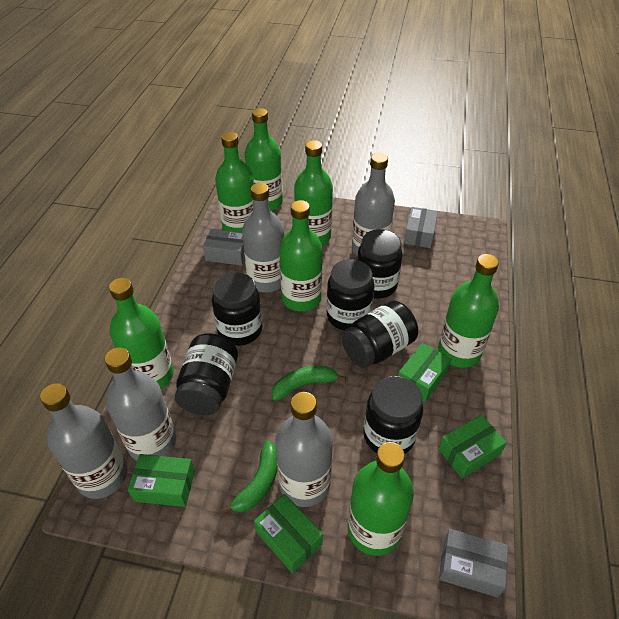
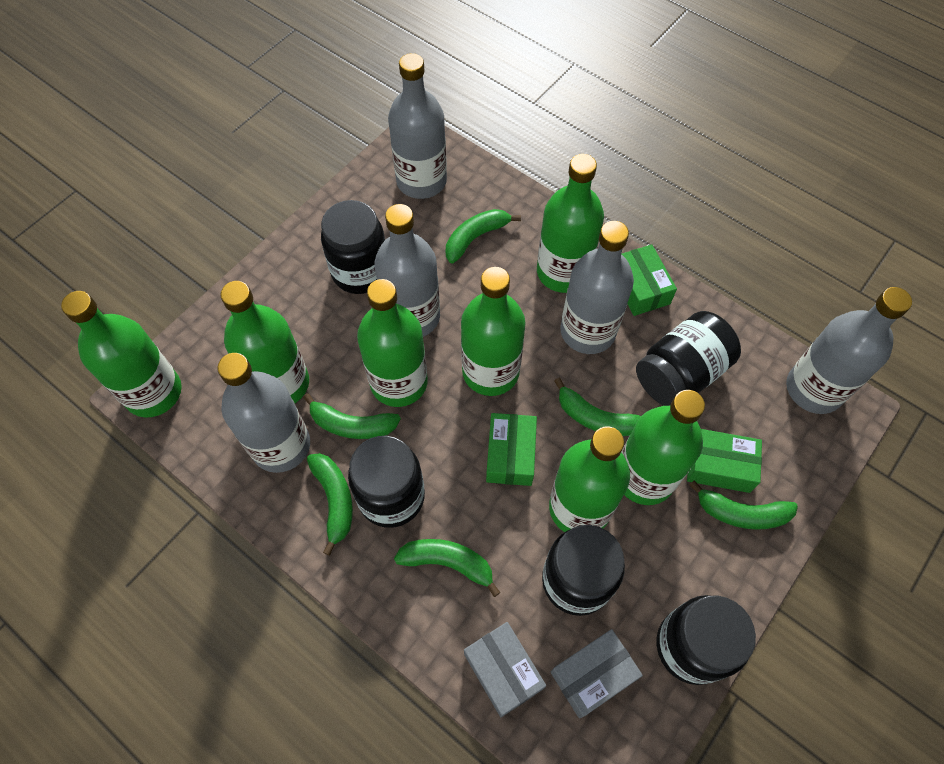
black jar: 6 -> 5
green banana: 2 -> 6
green box: 4 -> 3
grey box: 3 -> 2

